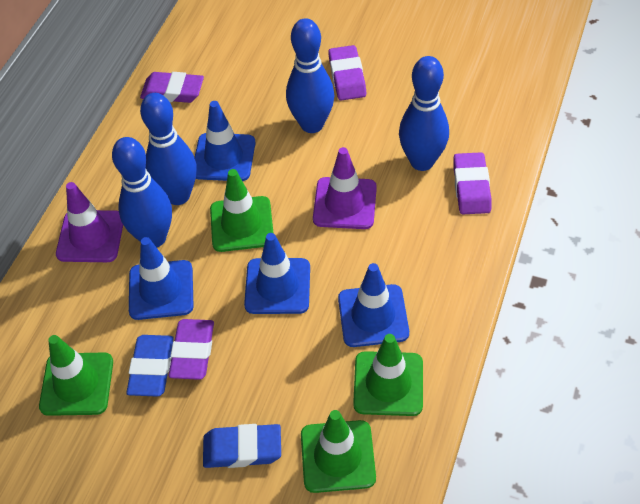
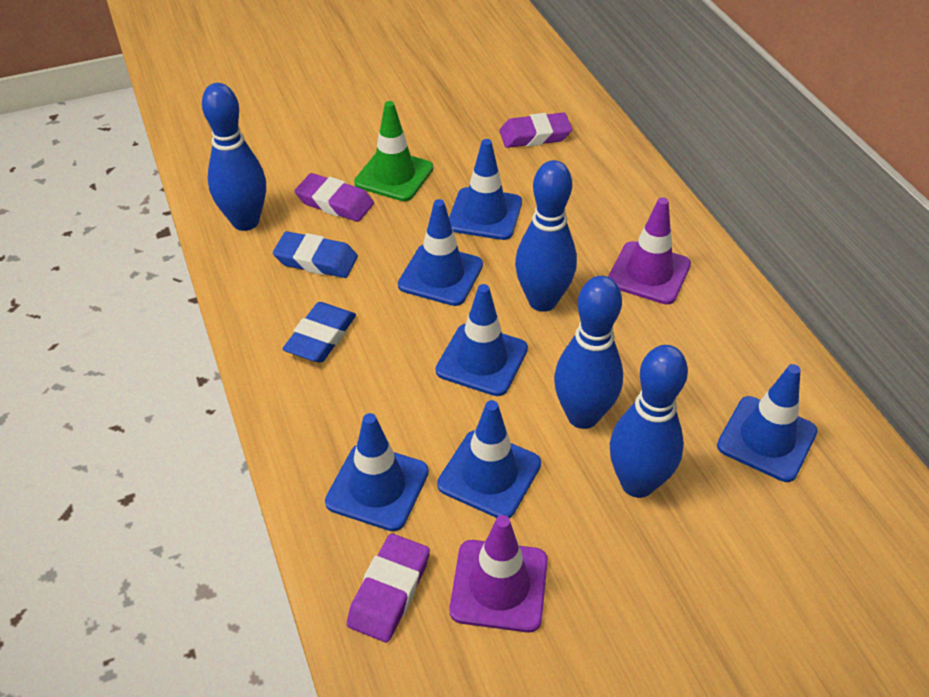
blue traffic cone: 4 -> 6
green traffic cone: 4 -> 1
purple eraser: 4 -> 3

